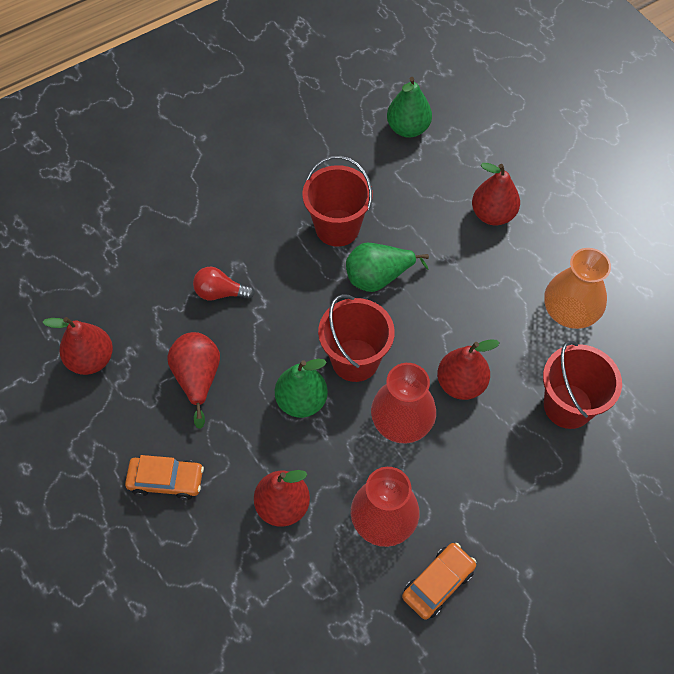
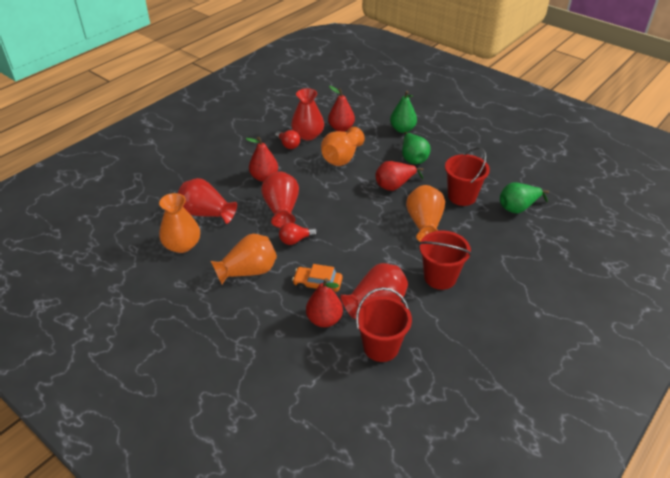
orange car: 2 -> 1
orange vase: 1 -> 4
red light bulb: 1 -> 2
red pear: 5 -> 4
red vase: 2 -> 4

